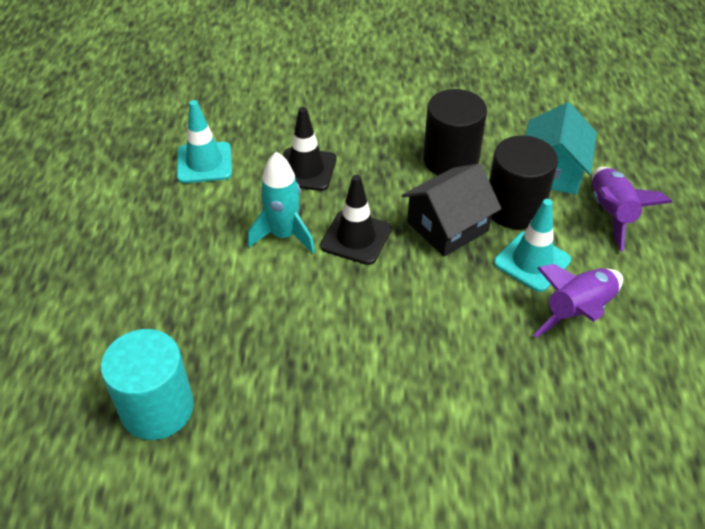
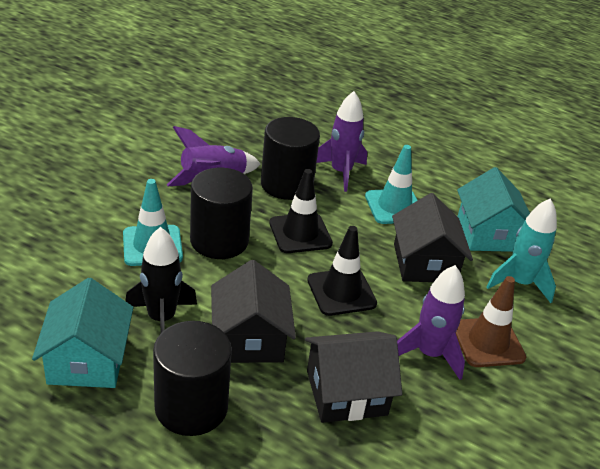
black cylinder: 2 -> 3
black house: 1 -> 3
black rocket: 0 -> 1
brown traffic cone: 0 -> 1
purple rocket: 2 -> 3
turquoise cylinder: 1 -> 0
turquoise house: 1 -> 2

